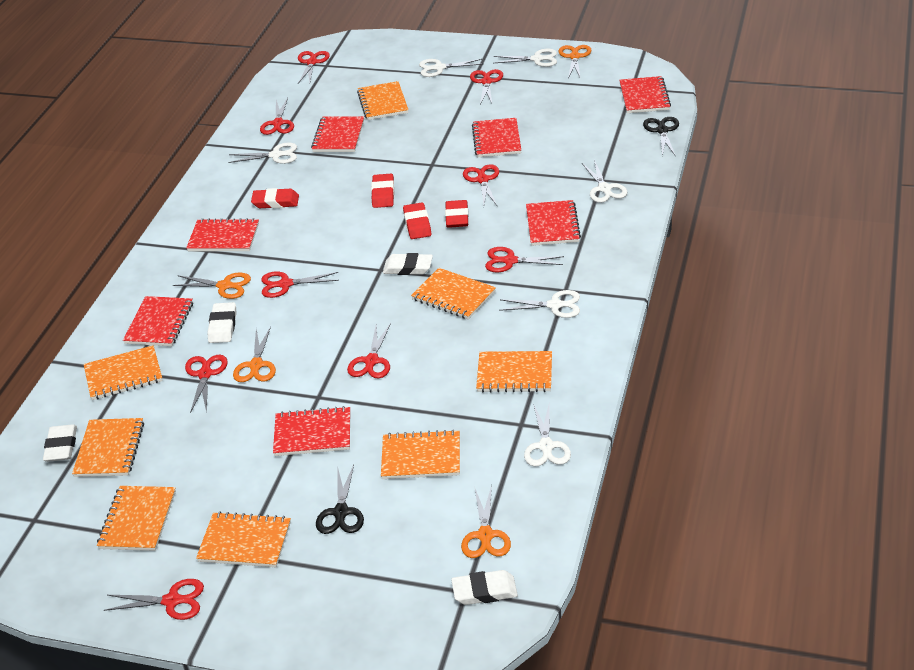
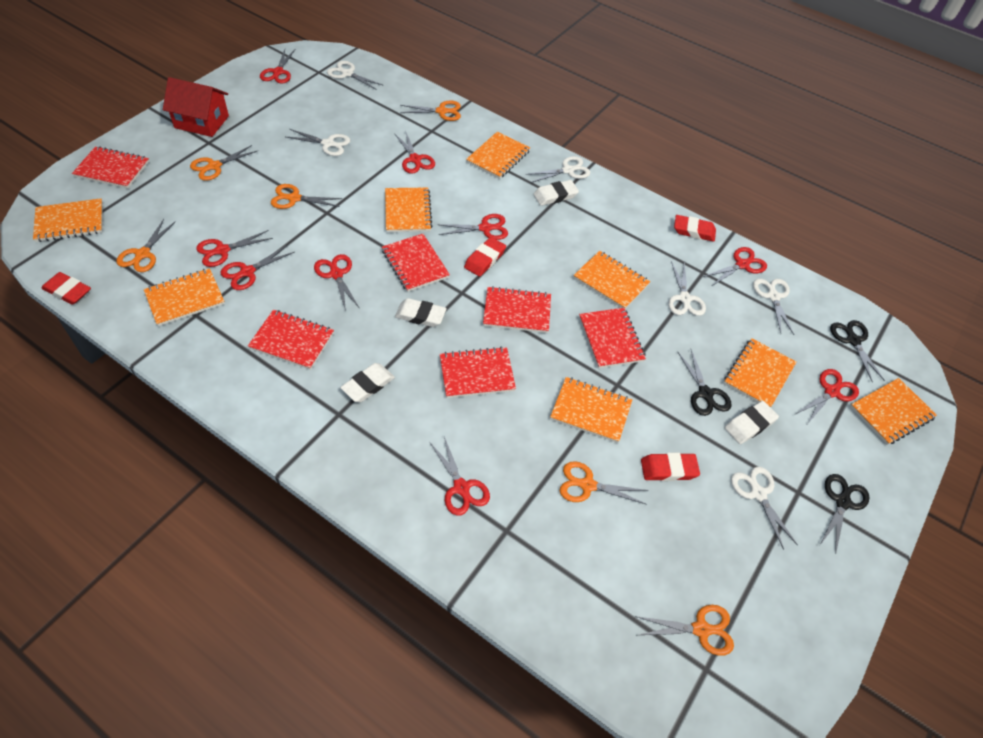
black scissors: 2 -> 3
orange scissors: 4 -> 6
red house: 0 -> 1
red notebook: 7 -> 6

